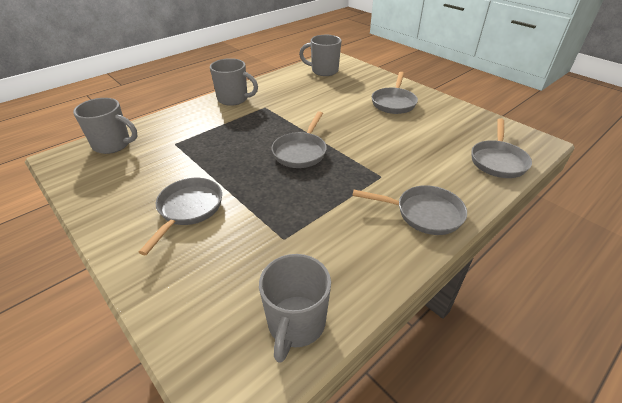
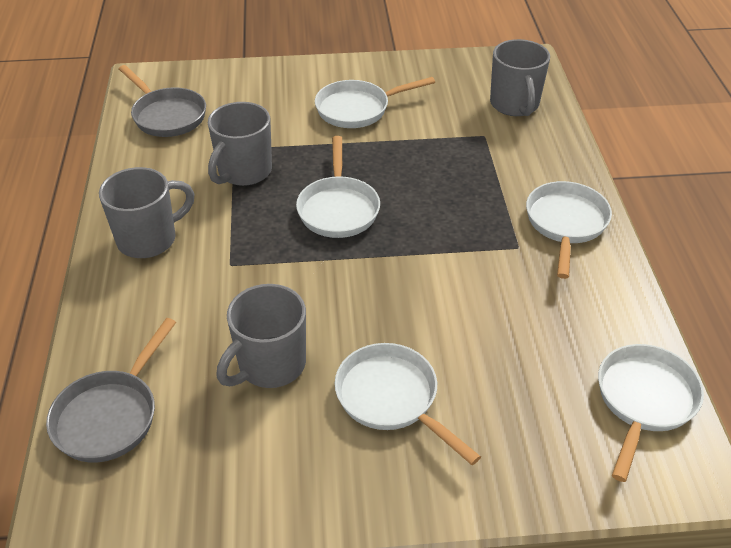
grey pan: 5 -> 2
white pan: 0 -> 5

